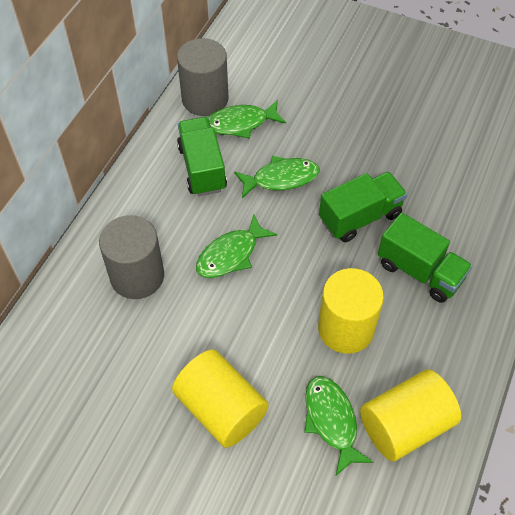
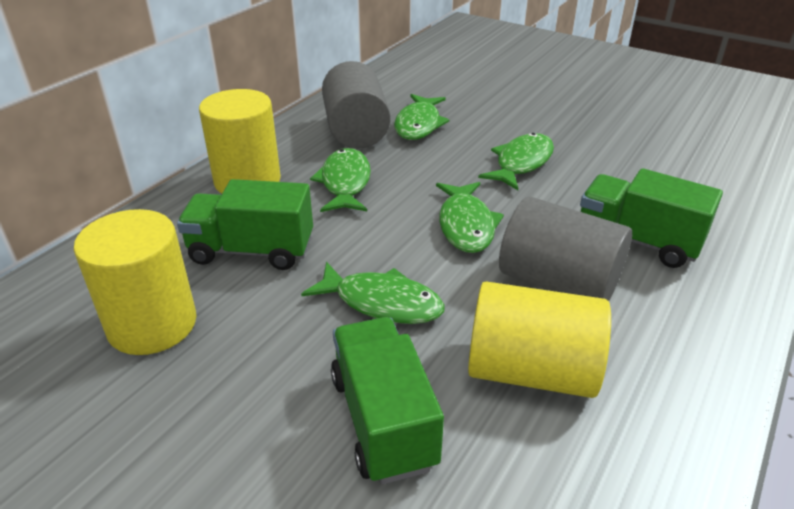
green fish: 4 -> 5

